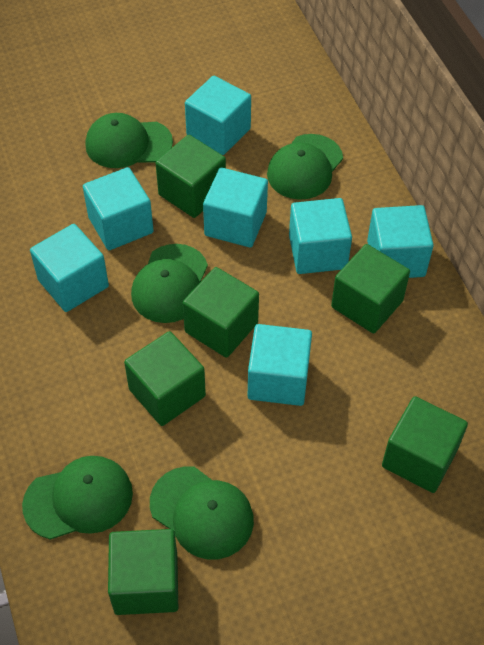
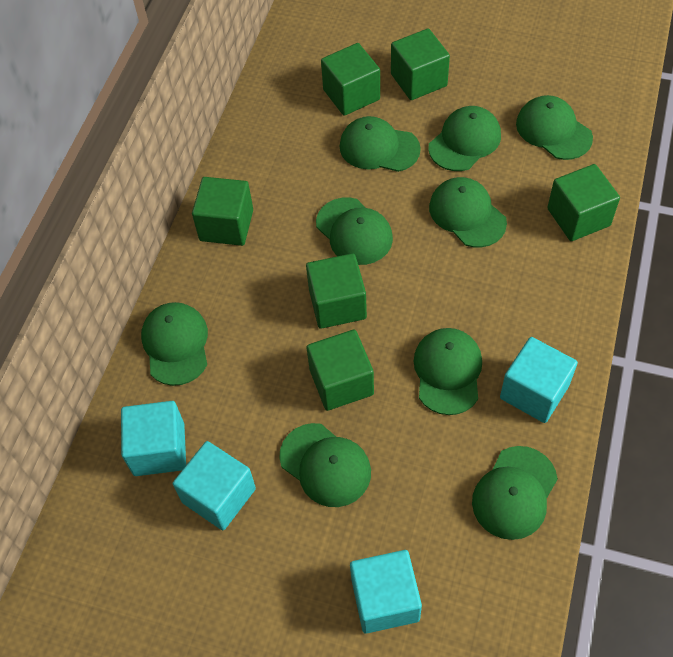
green cap: 5 -> 9
turquoise cube: 7 -> 4

